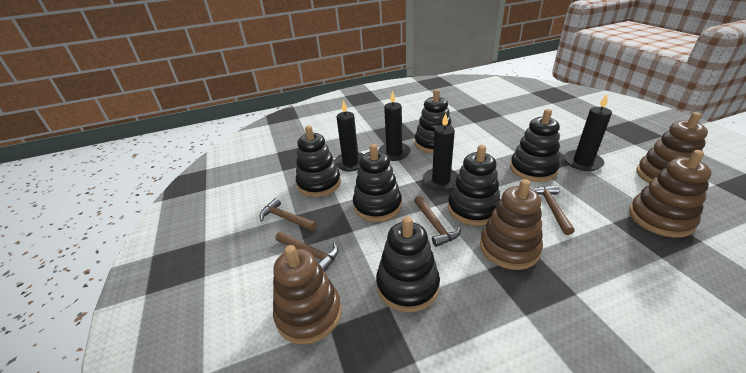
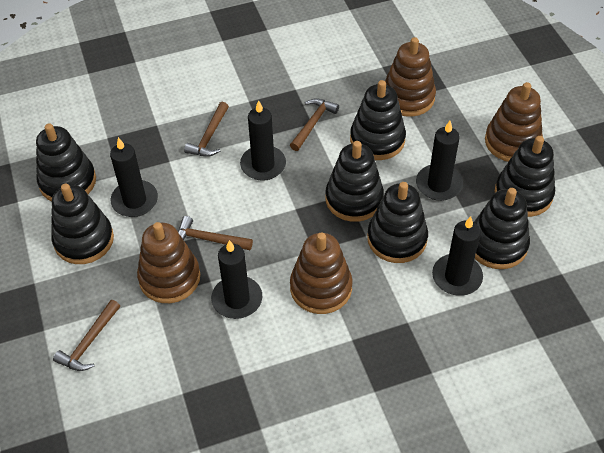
black candle: 4 -> 5
black stacking toy: 6 -> 7

